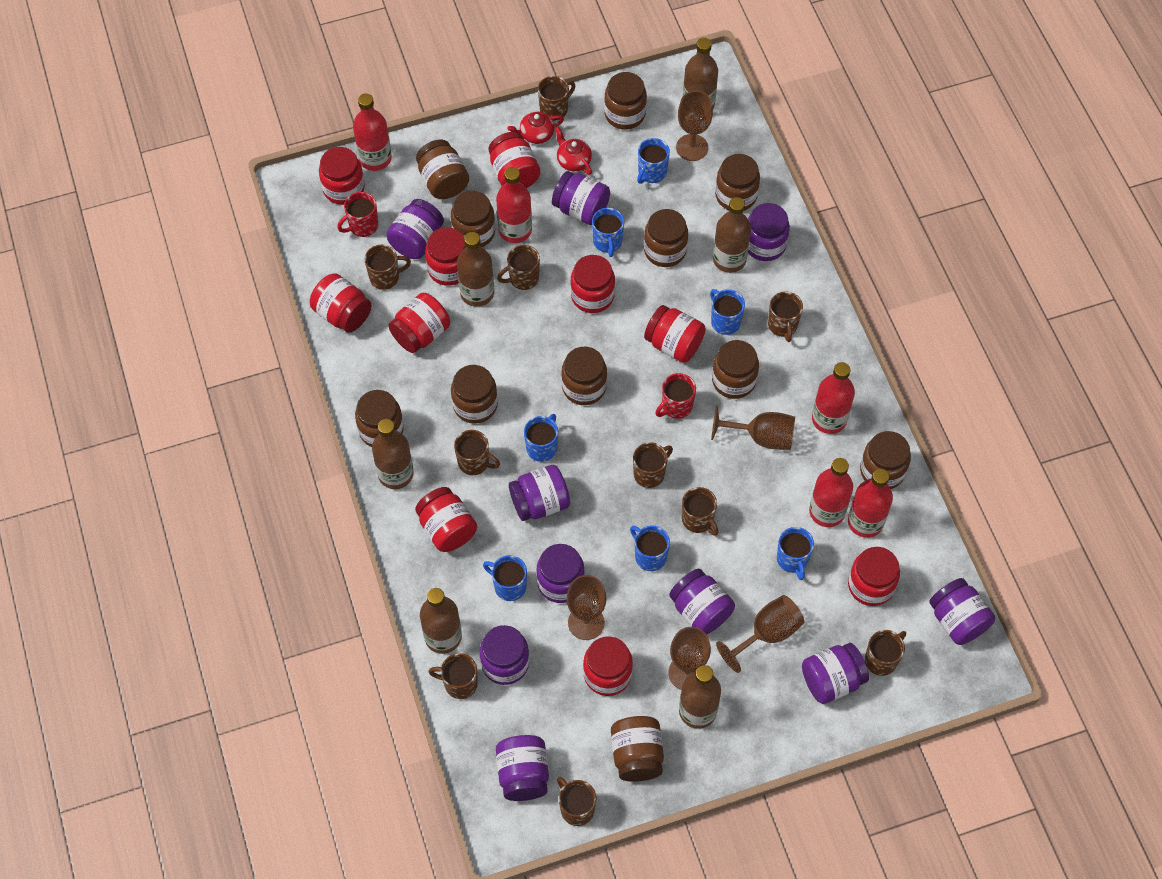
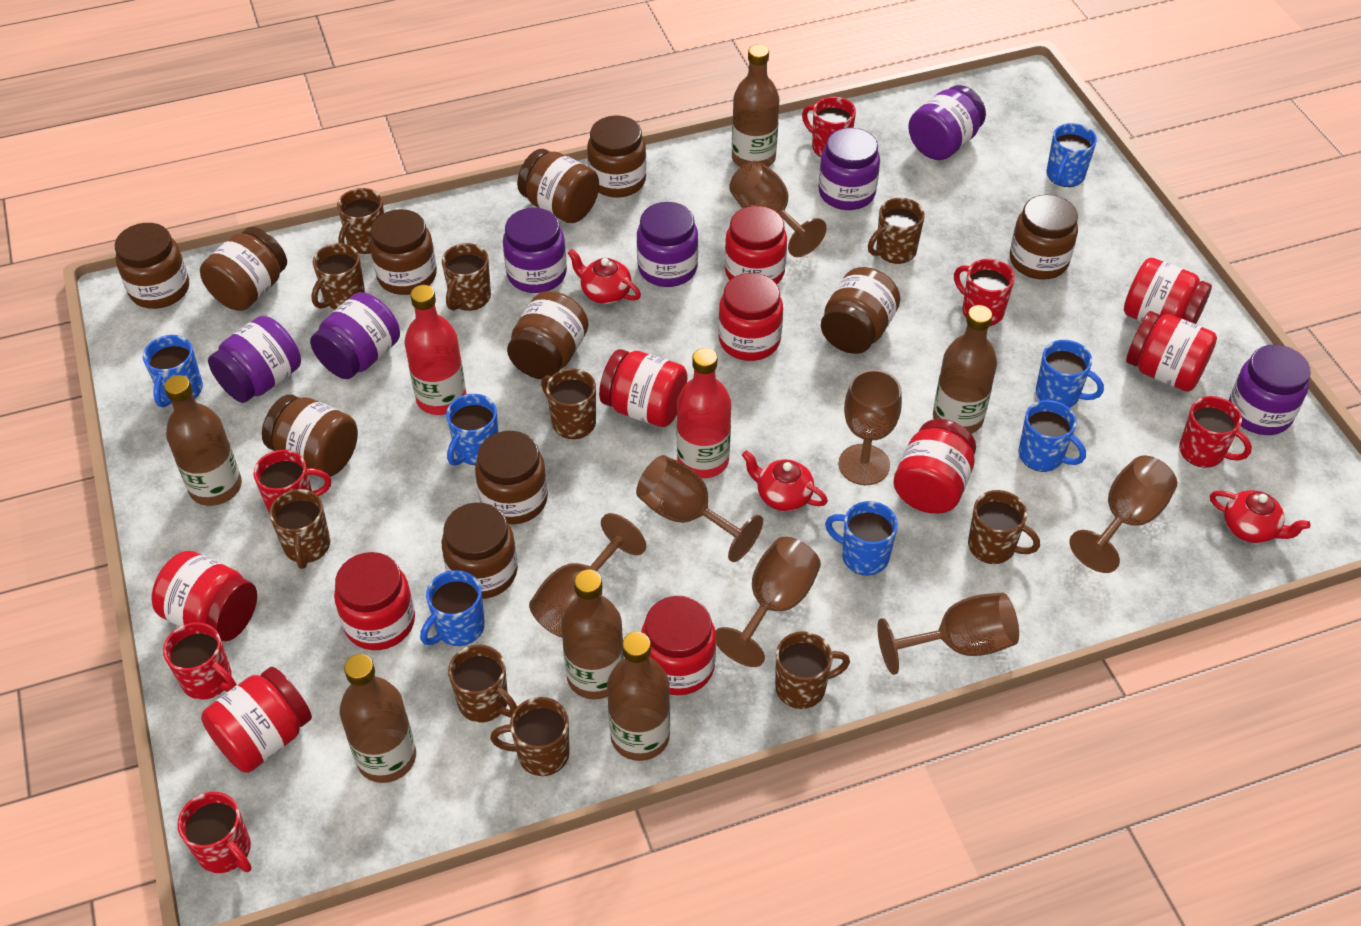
brown goblet: 5 -> 7
purple jar: 10 -> 7
red bottle: 5 -> 2
red mug: 2 -> 6
red teapot: 2 -> 3

